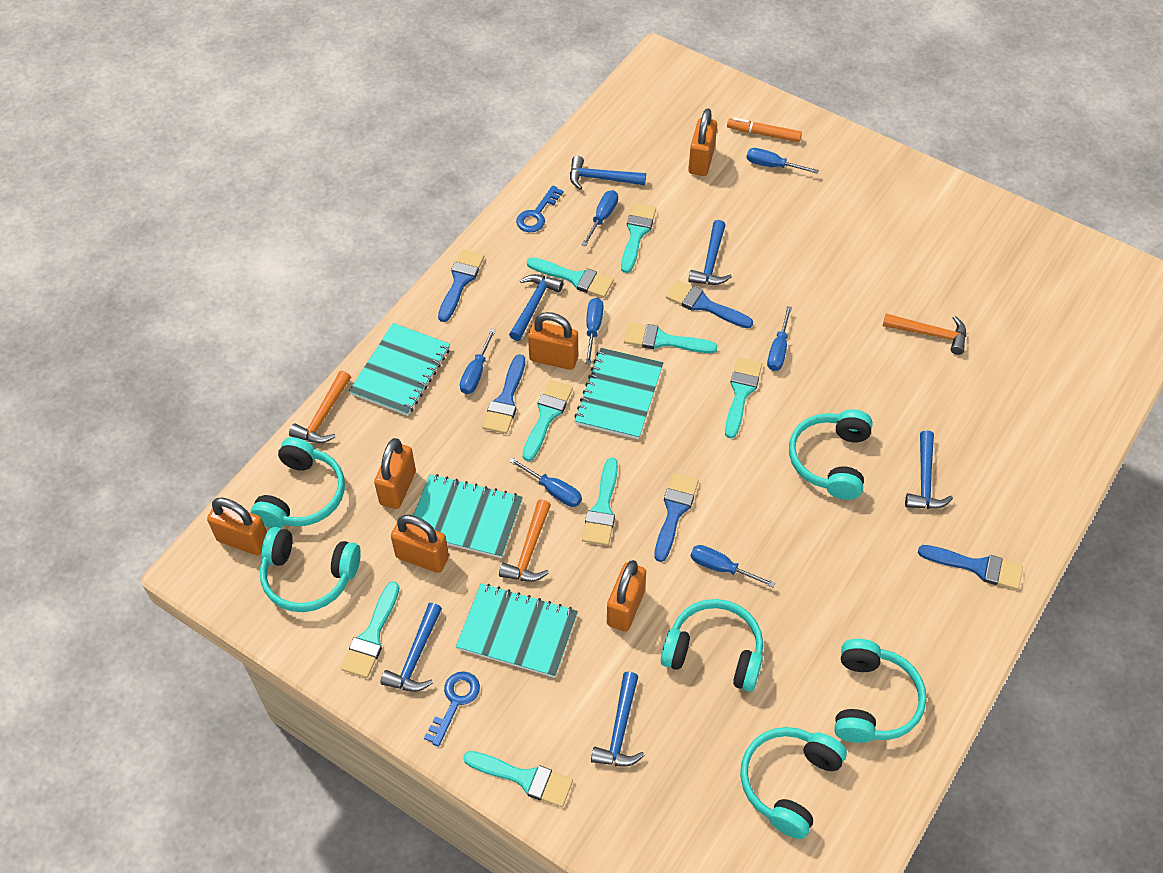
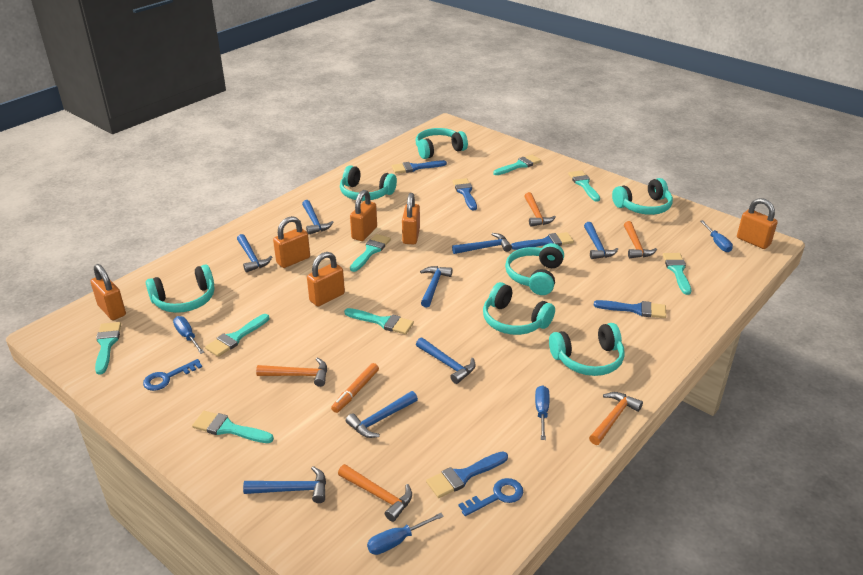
blue hammer: 6 -> 8
blue screwdriver: 7 -> 4
orange hammer: 3 -> 5
turquoise headphones: 6 -> 7
turquoise notebook: 4 -> 0

